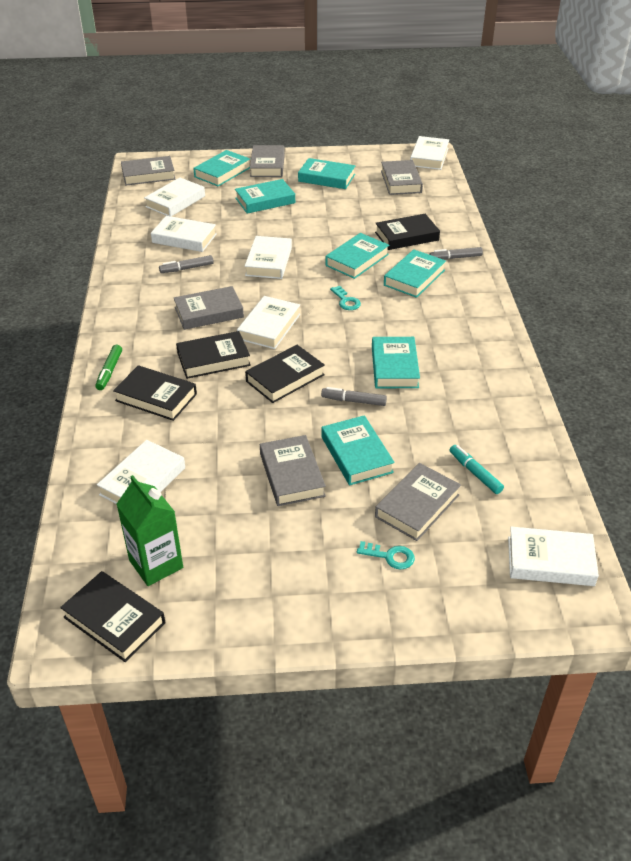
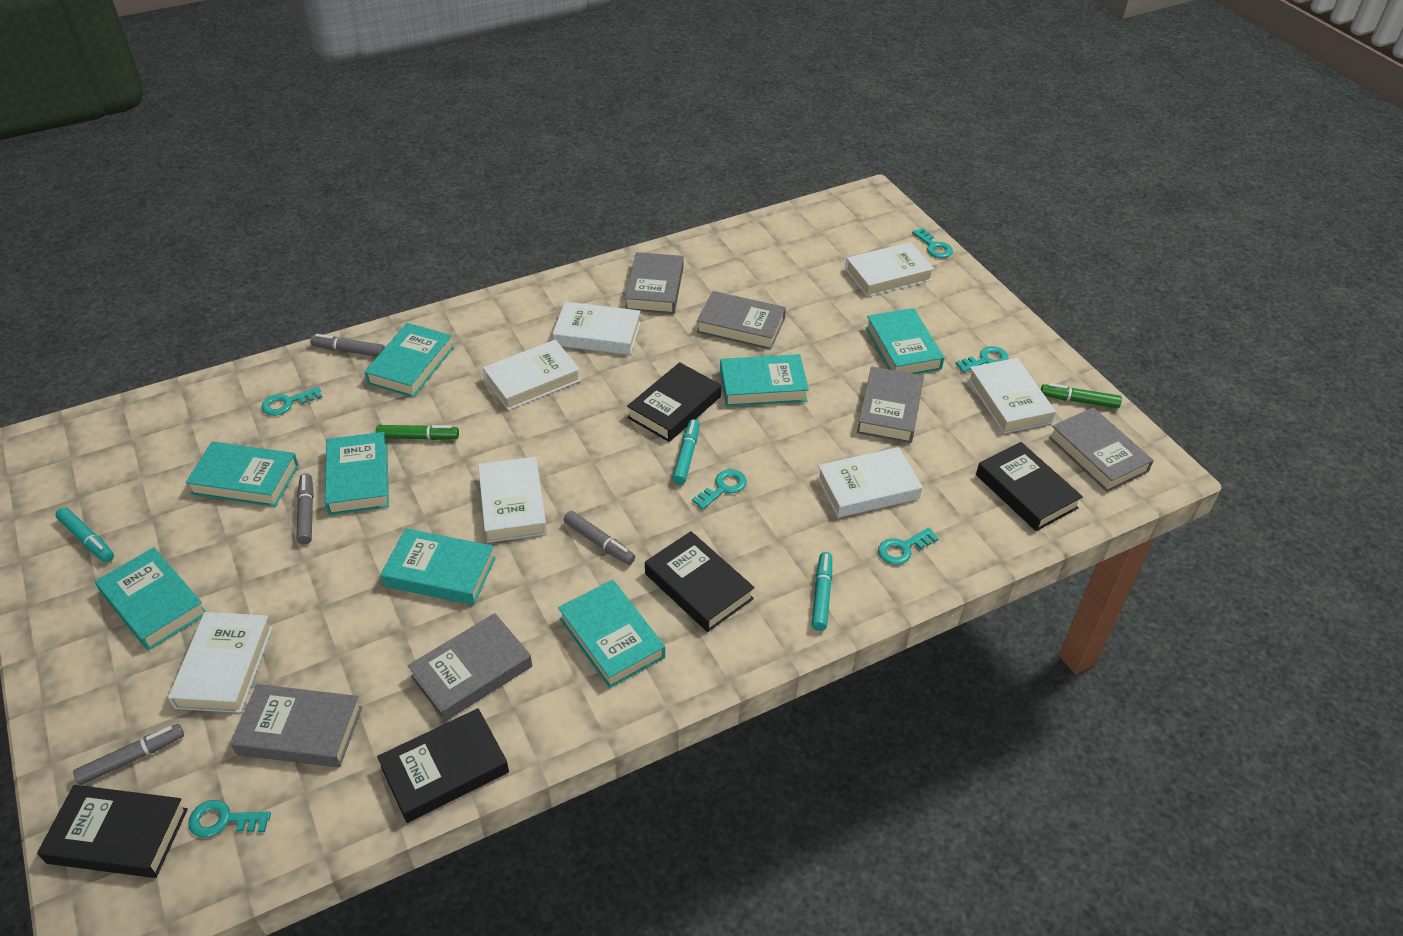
green carton: 1 -> 0
green marker: 1 -> 2
grey marker: 3 -> 4
turquoise book: 7 -> 8
turquoise key: 2 -> 6
turquoise marker: 1 -> 3

